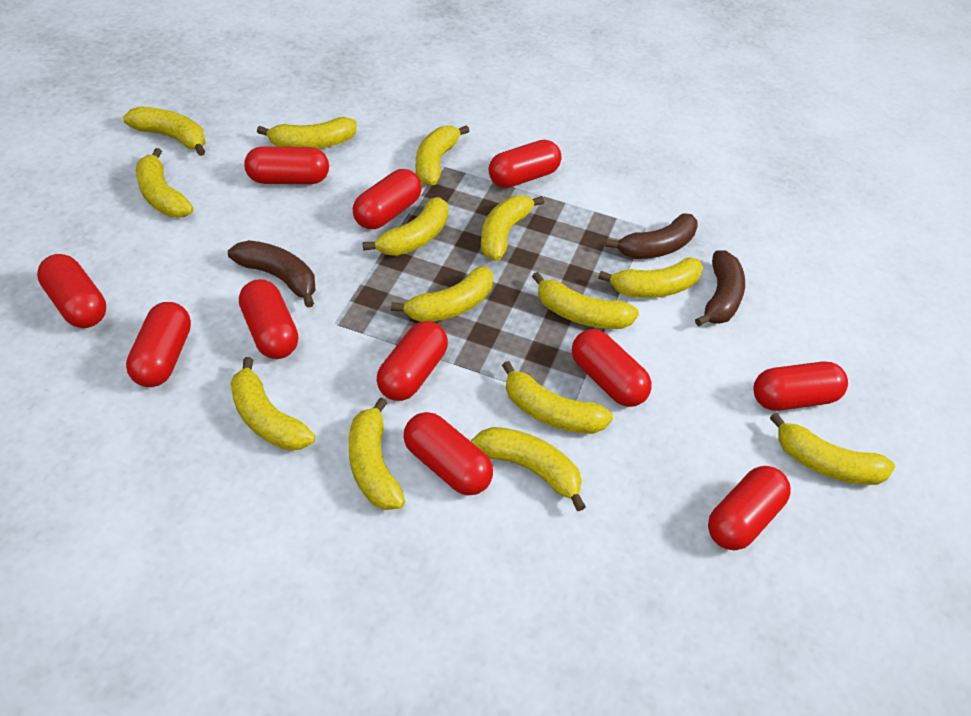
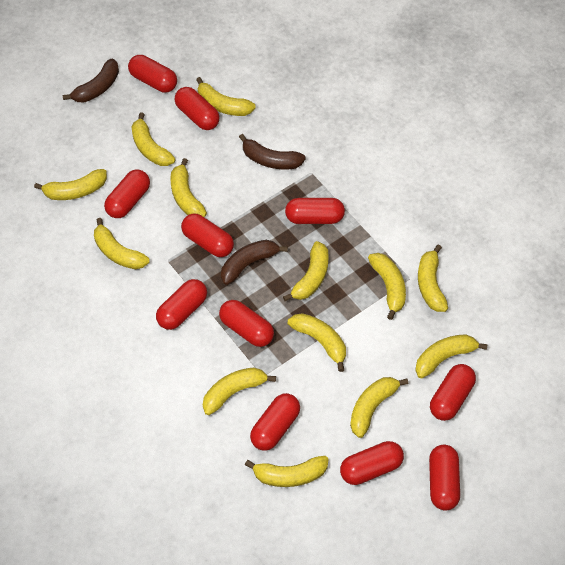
yellow banana: 14 -> 13

